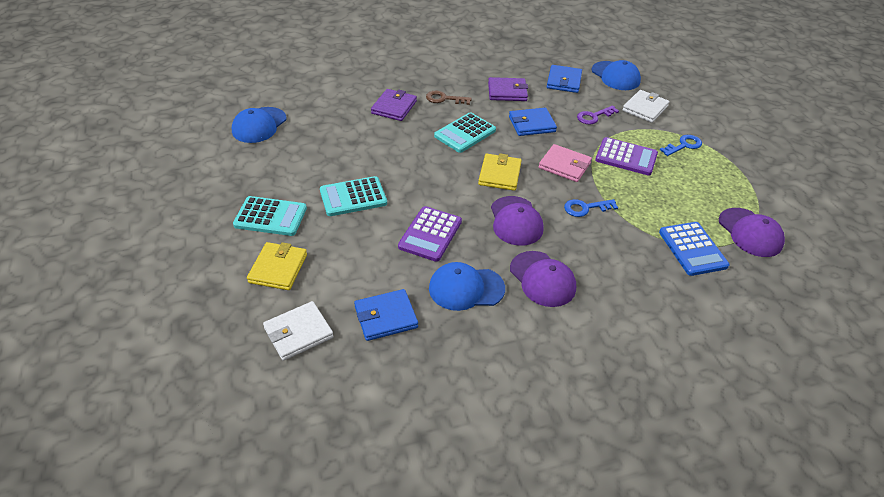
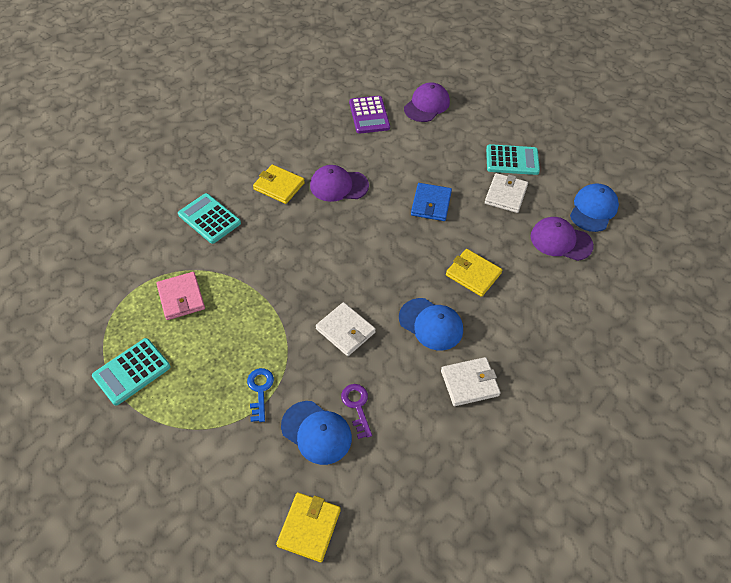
blue calculator: 1 -> 0
blue key: 2 -> 1
blue wallet: 3 -> 1
brown key: 1 -> 0
purple calculator: 2 -> 1
purple wallet: 2 -> 0
white wallet: 2 -> 3
yellow wallet: 2 -> 3

